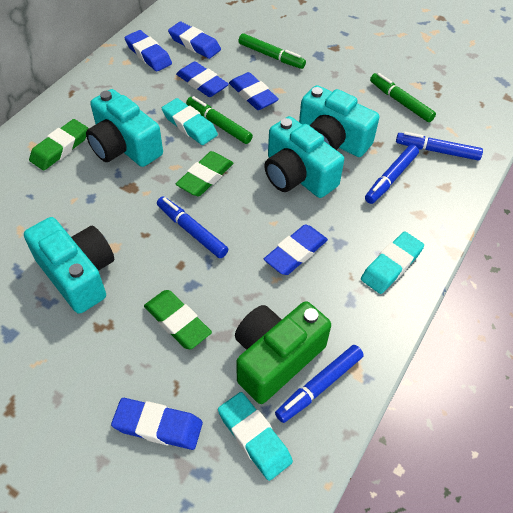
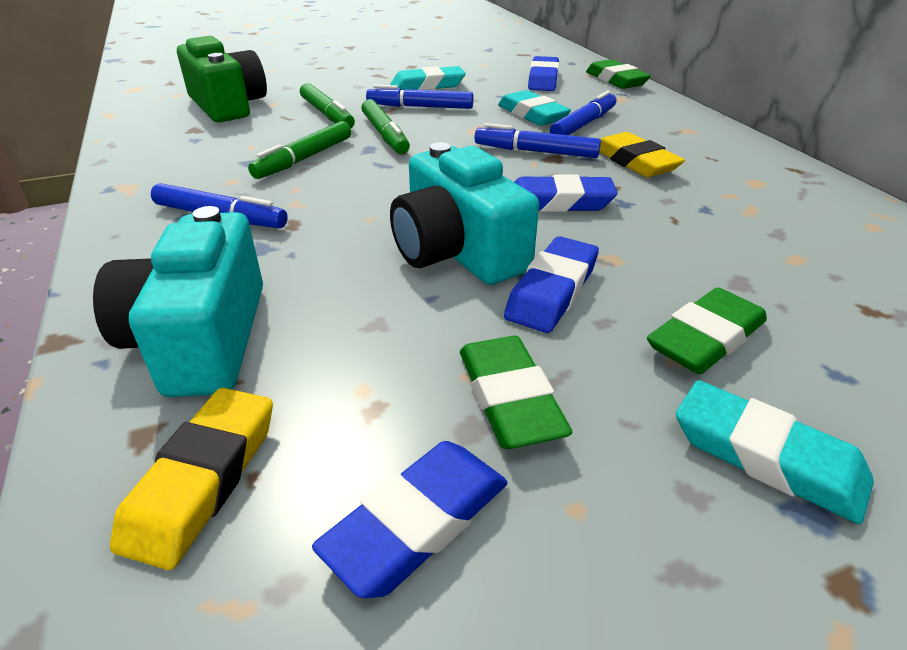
blue eraser: 6 -> 4
turquoise camera: 4 -> 2
yellow eraser: 0 -> 2

